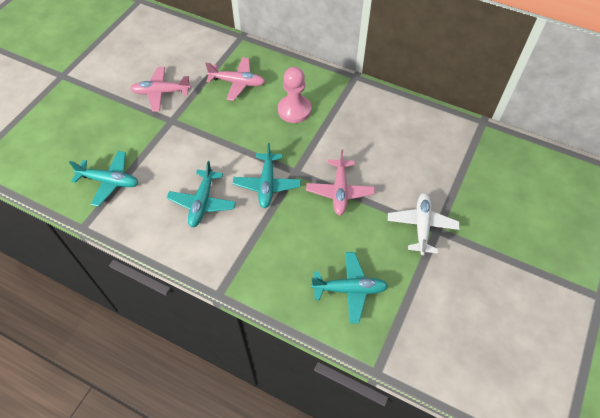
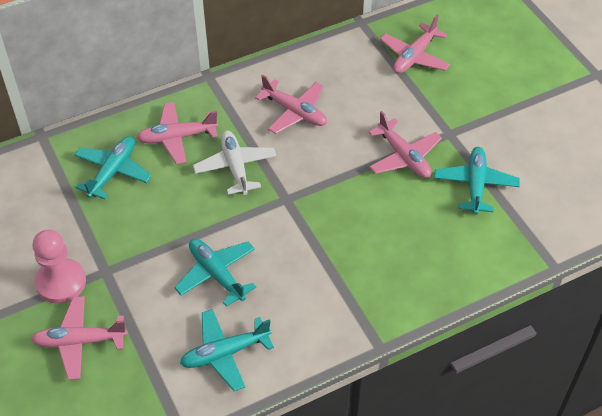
pink plane: 3 -> 5

